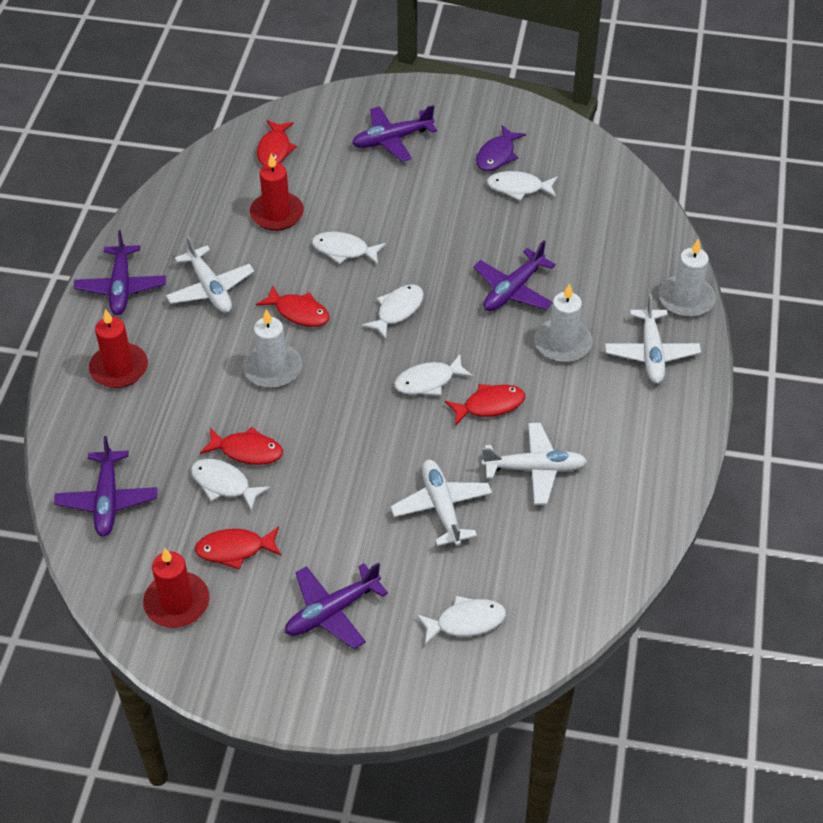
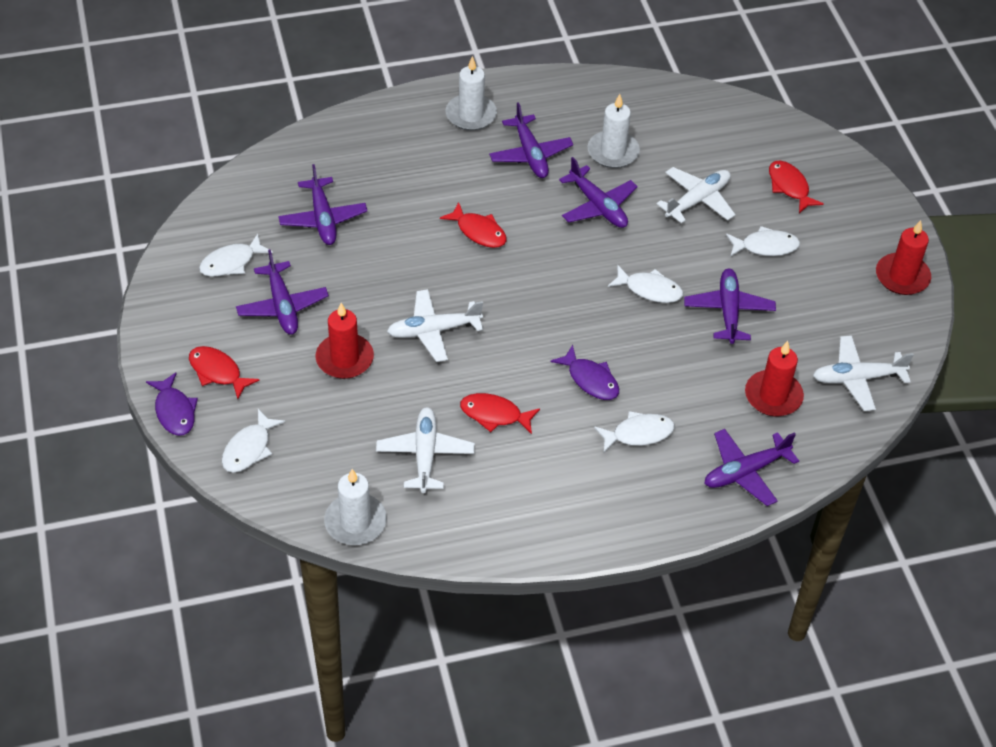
purple fish: 1 -> 2
purple plane: 5 -> 6
red fish: 5 -> 4
white fish: 6 -> 5

